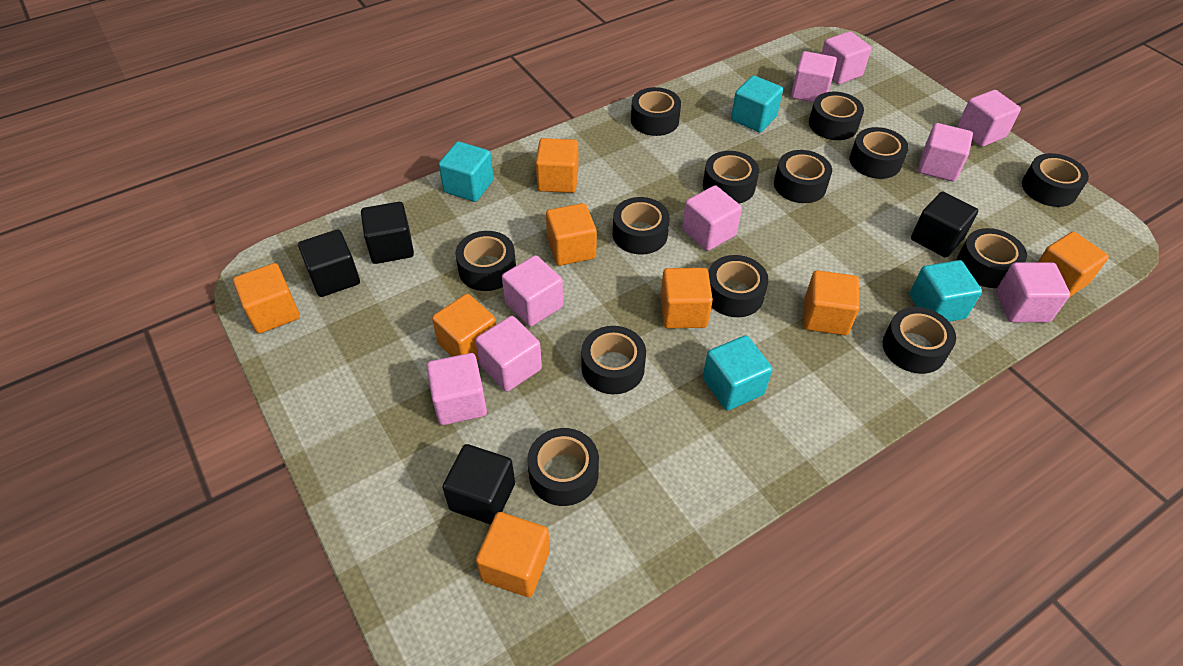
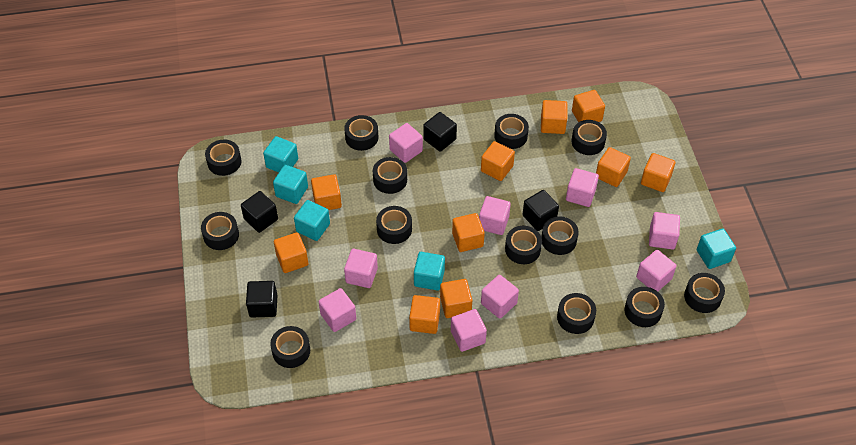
orange cube: 8 -> 10
turquoise cube: 4 -> 5

